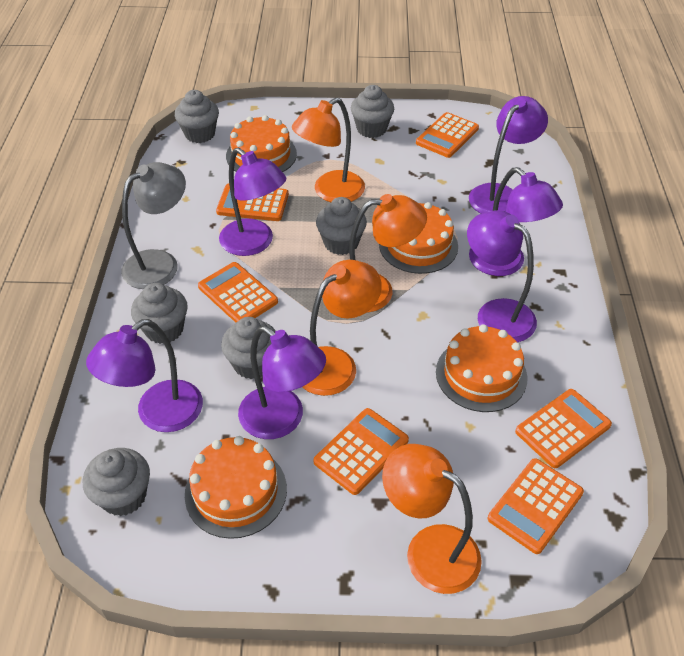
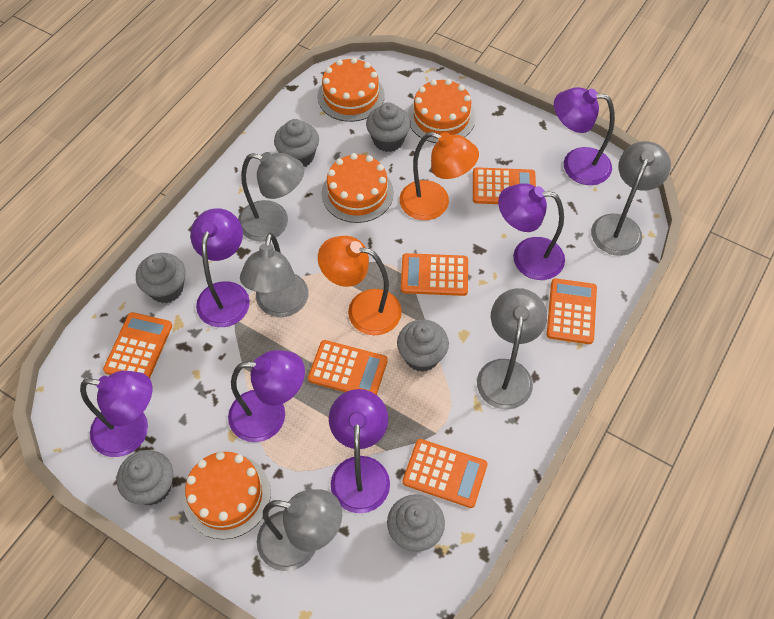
grey lamp: 1 -> 5
orange lamp: 4 -> 2

